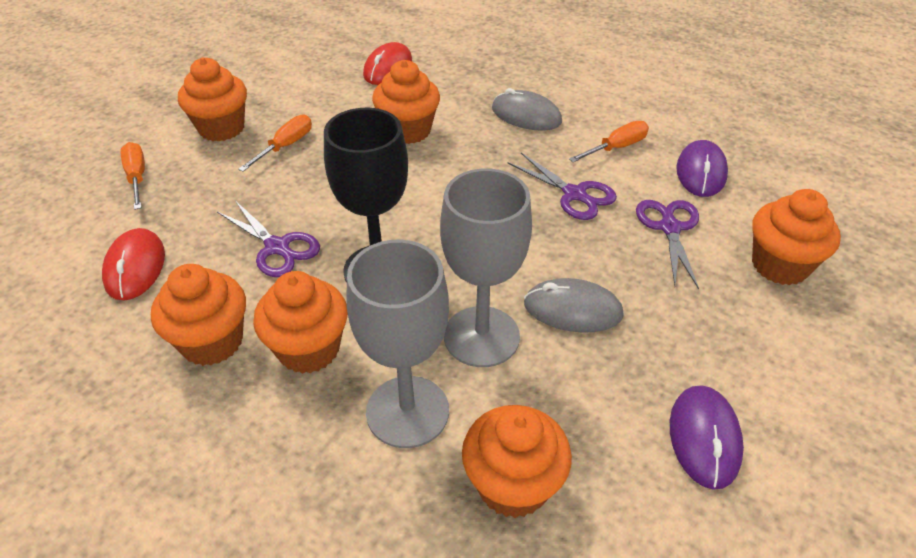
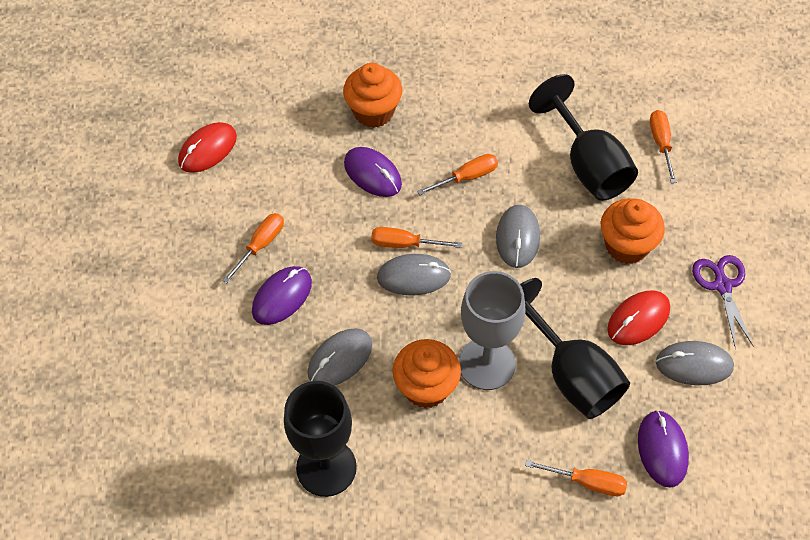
black goblet: 1 -> 3
grey goblet: 2 -> 1
grey mouse: 2 -> 4
orange cupcake: 6 -> 3
orange screwdriver: 3 -> 5
purple mouse: 2 -> 3
purple scissors: 3 -> 1

